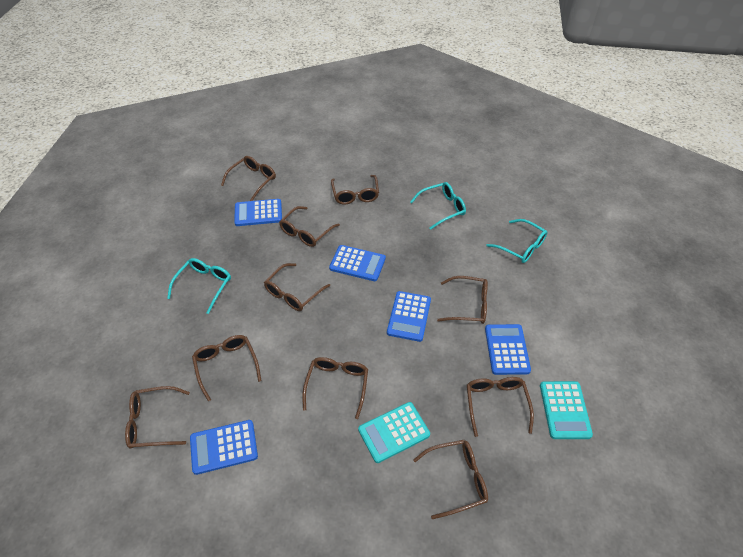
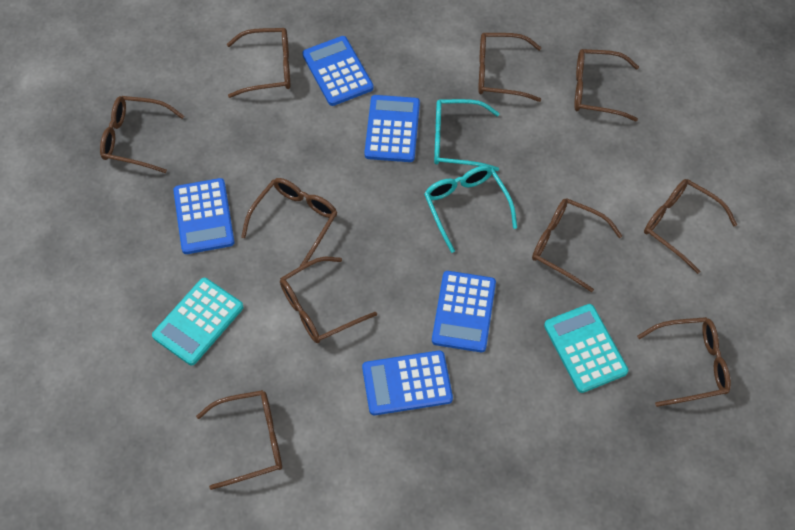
turquoise glasses: 3 -> 2

